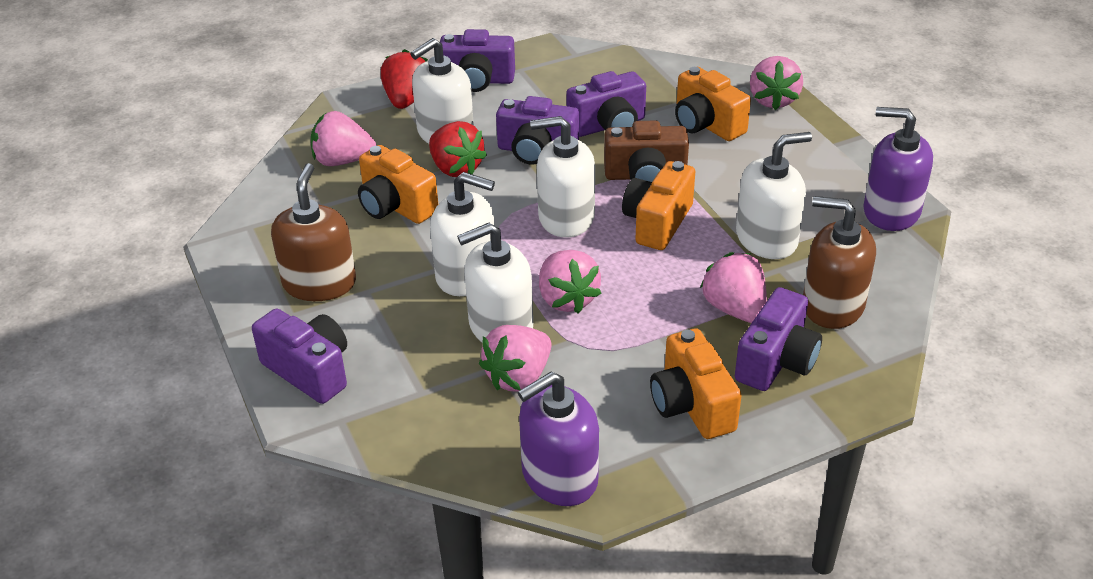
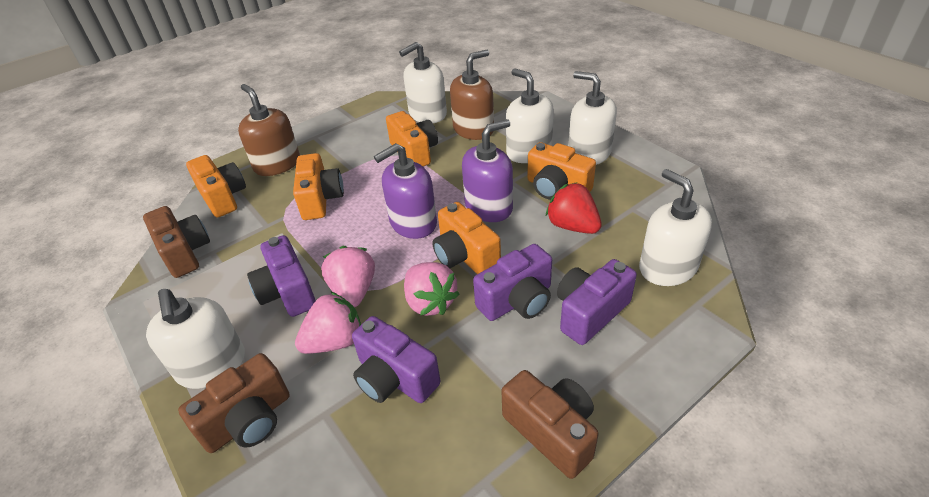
brown camera: 1 -> 3
orange camera: 4 -> 5
pink strawberry: 5 -> 3
purple camera: 5 -> 4
red strawberry: 2 -> 1

